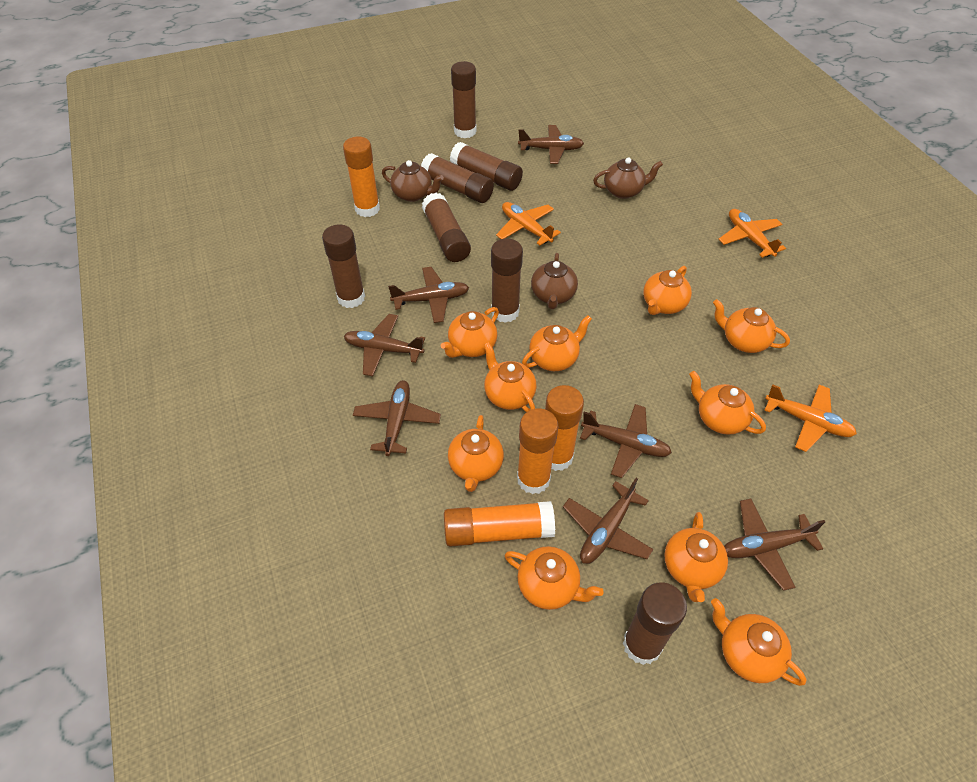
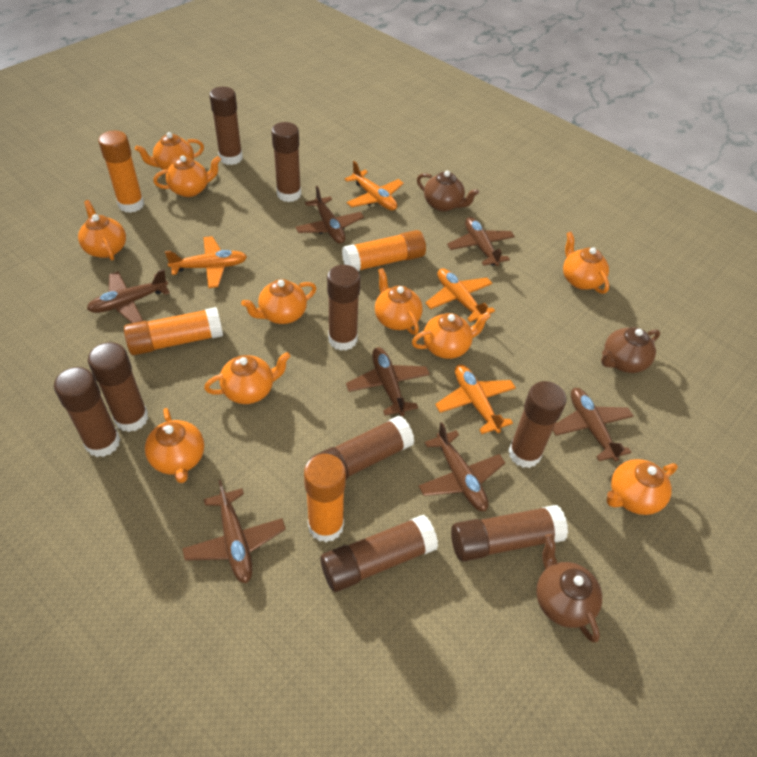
brown glue stick: 7 -> 9
orange plane: 3 -> 4

